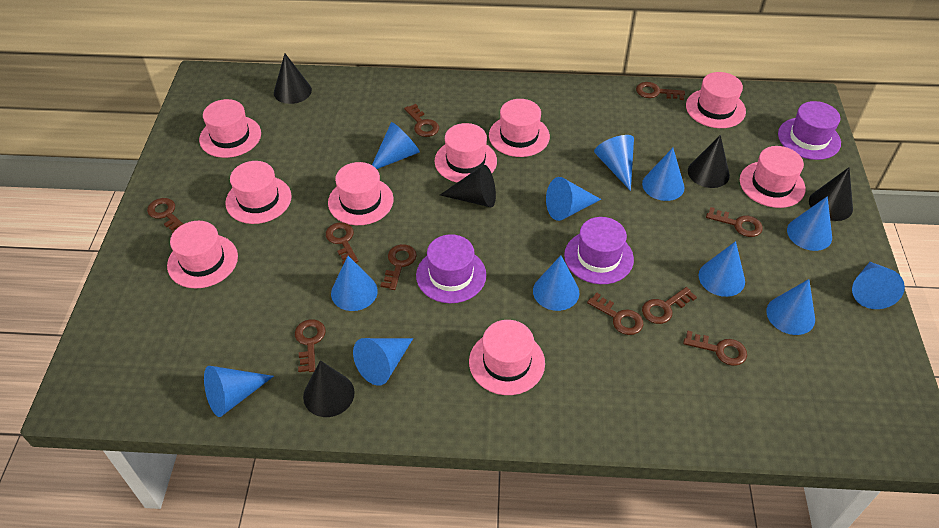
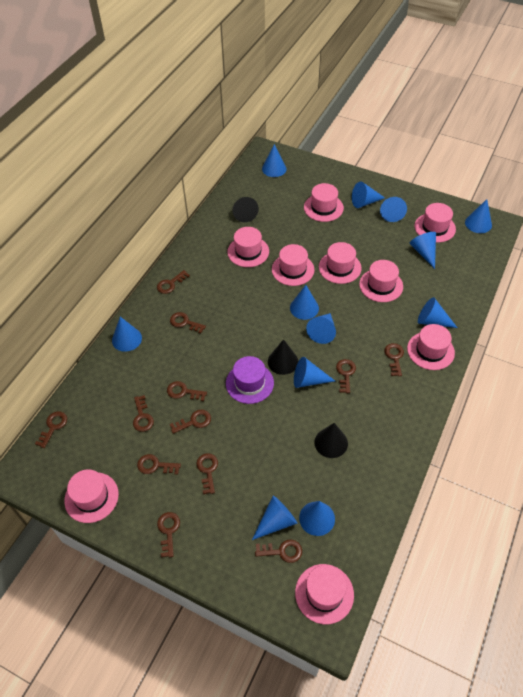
black cone: 5 -> 3
brown key: 10 -> 12
purple hat: 3 -> 1

